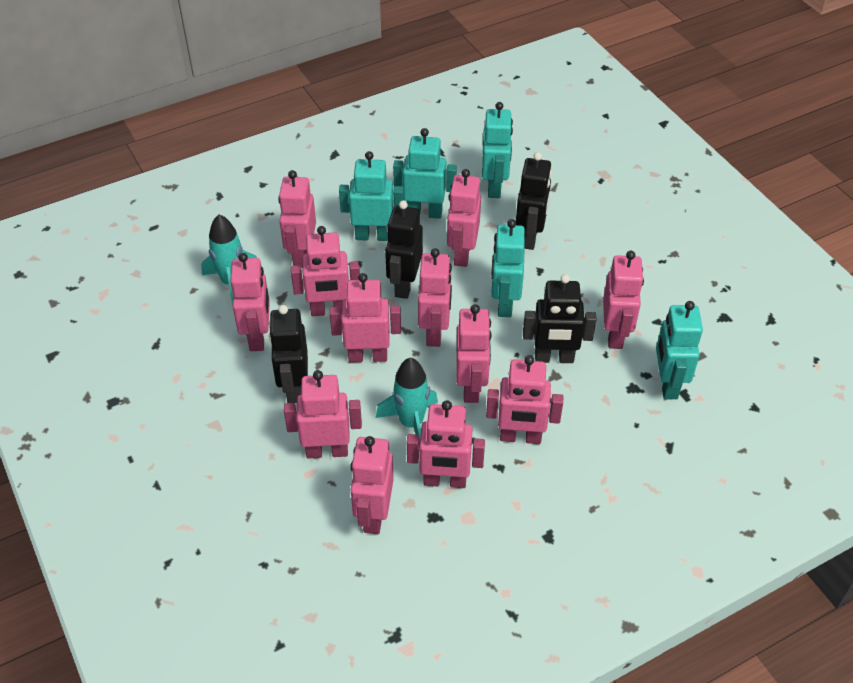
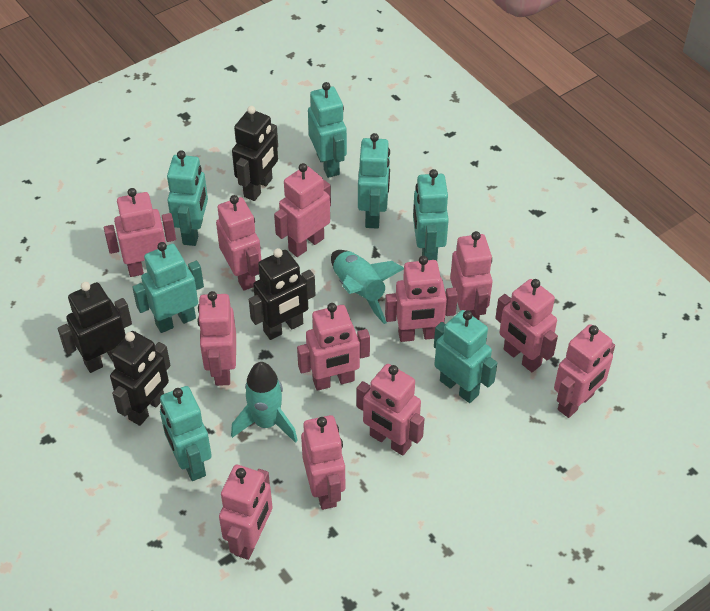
turquoise robot: 5 -> 7

